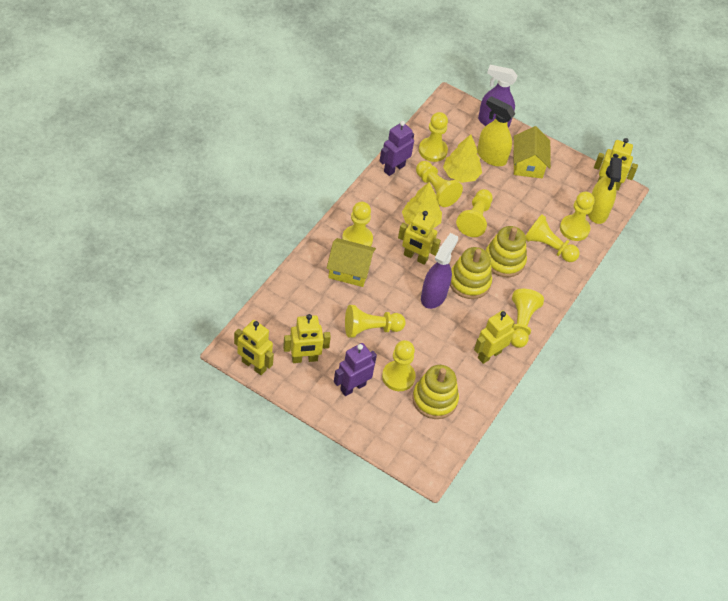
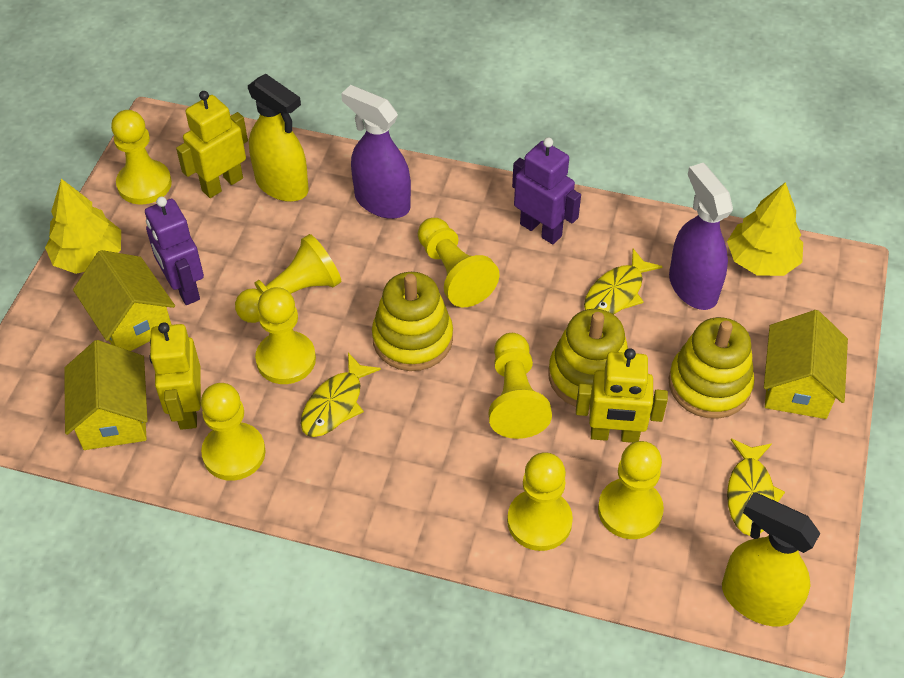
yellow fish: 0 -> 3
yellow house: 2 -> 3
yellow pawn: 9 -> 8
yellow robot: 5 -> 3

